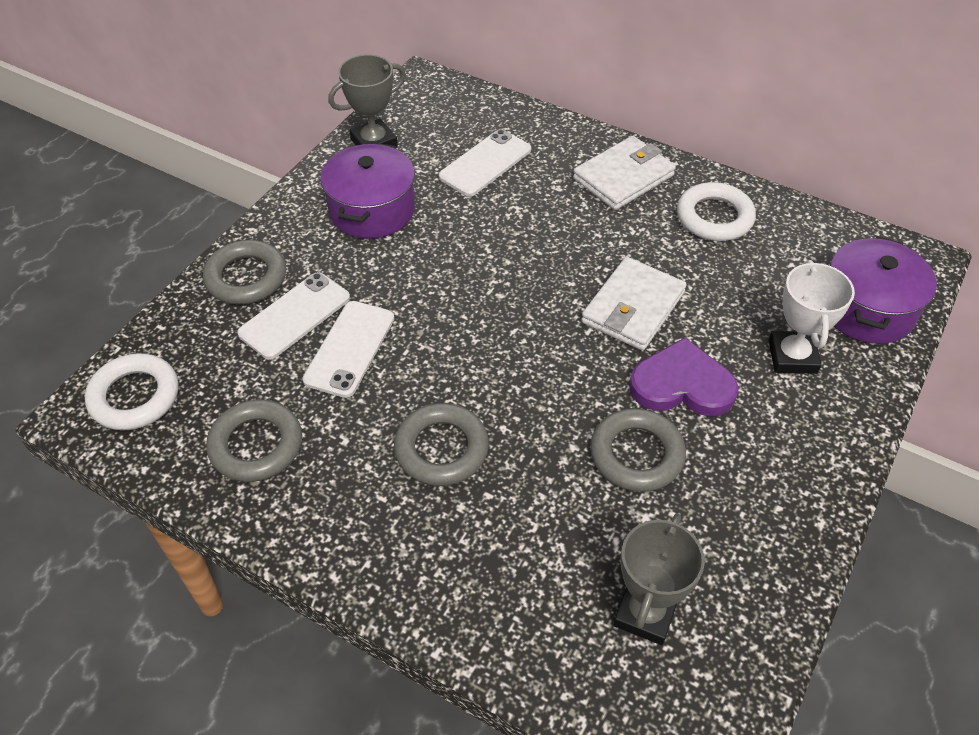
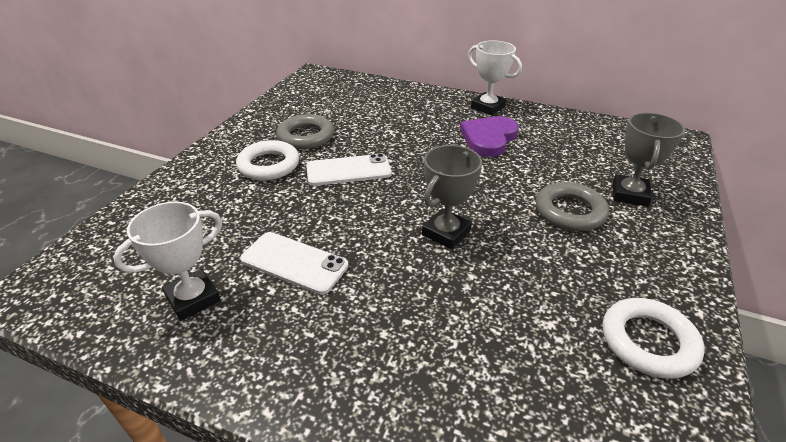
grey ring: 4 -> 2
purple pot: 2 -> 0
white phone: 3 -> 2
white trophy: 1 -> 2
white wallet: 2 -> 0

